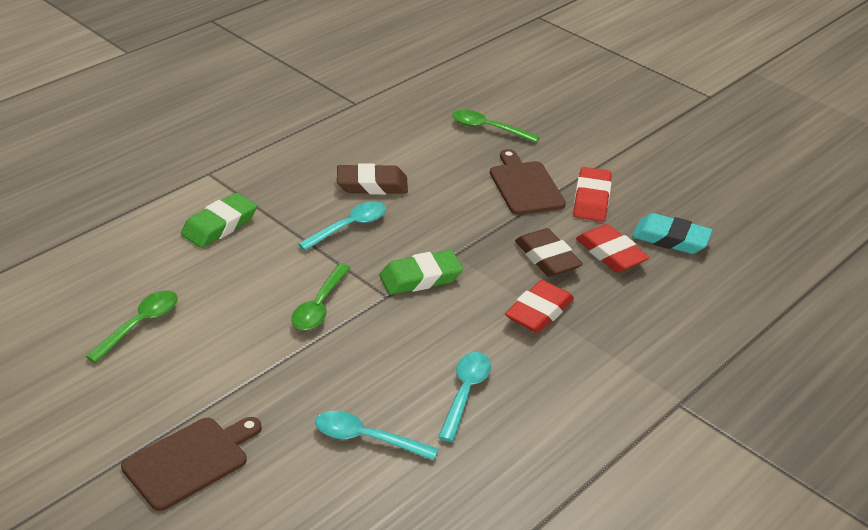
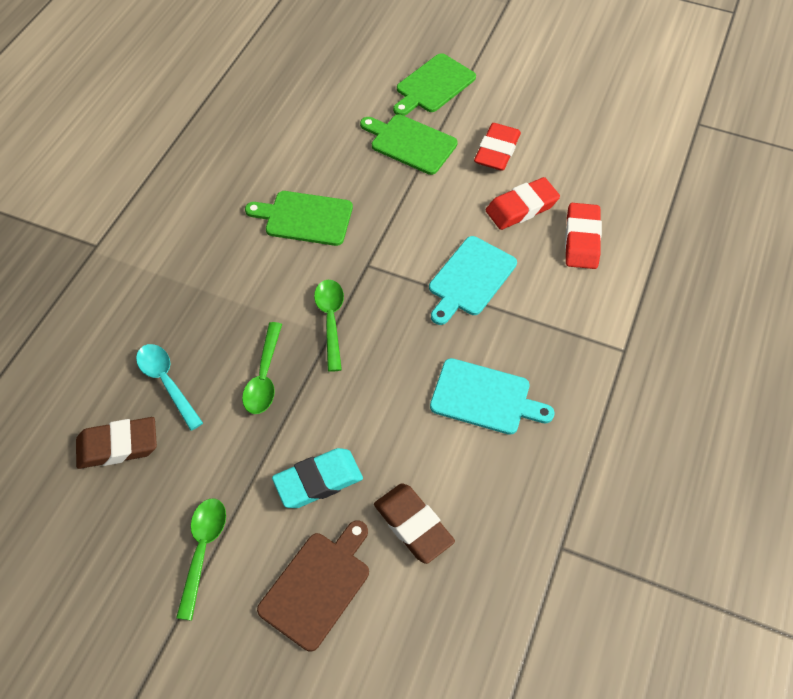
brown cutting board: 2 -> 1
green cutting board: 0 -> 3
green eraser: 2 -> 0
turquoise cutting board: 0 -> 2
turquoise spoon: 3 -> 1

